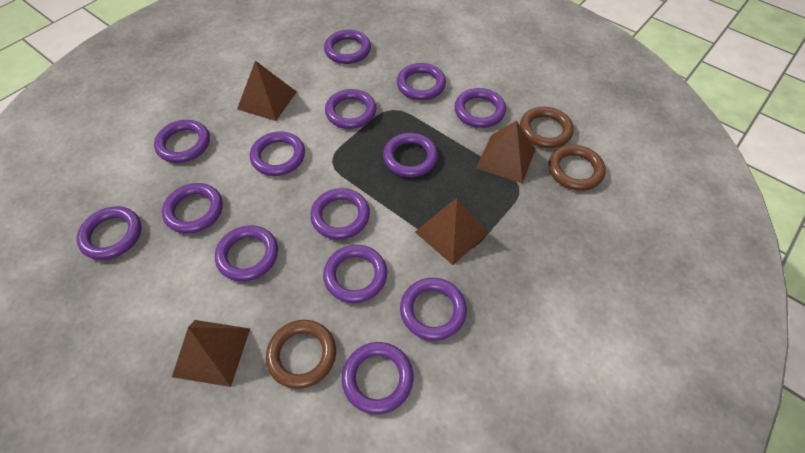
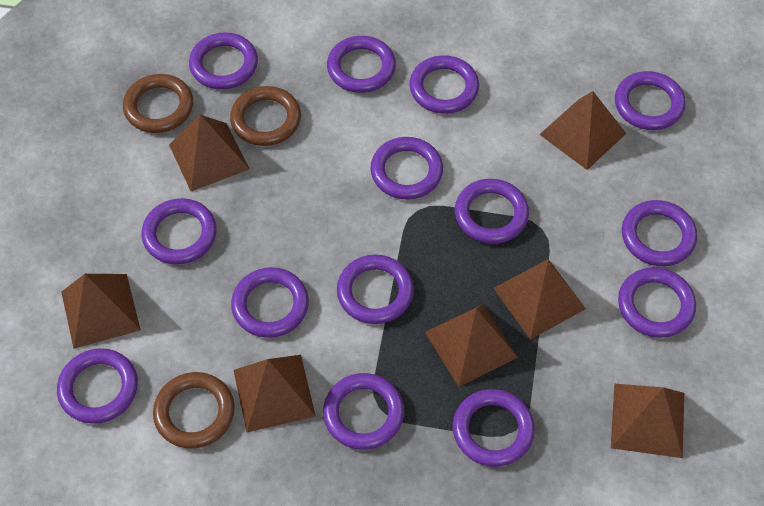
brown pyramid: 4 -> 7

